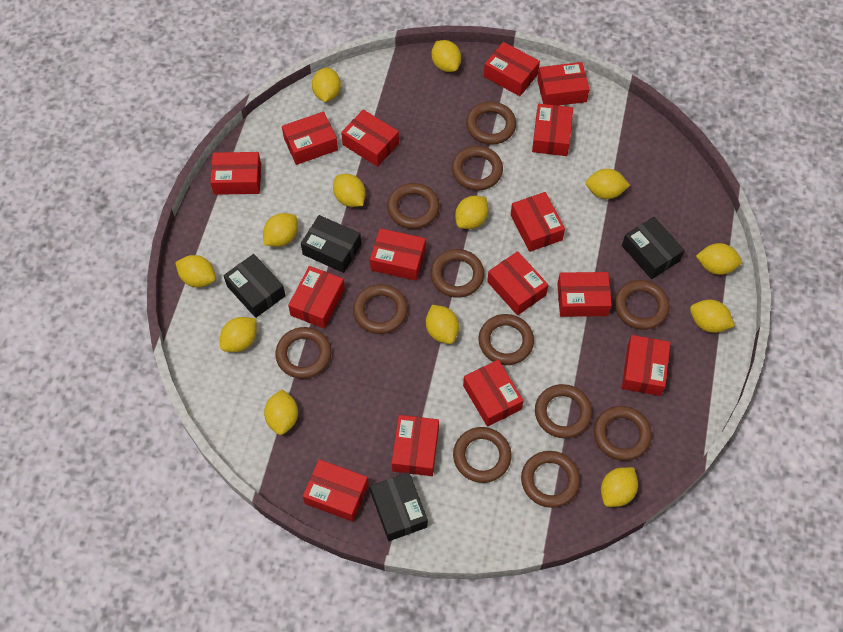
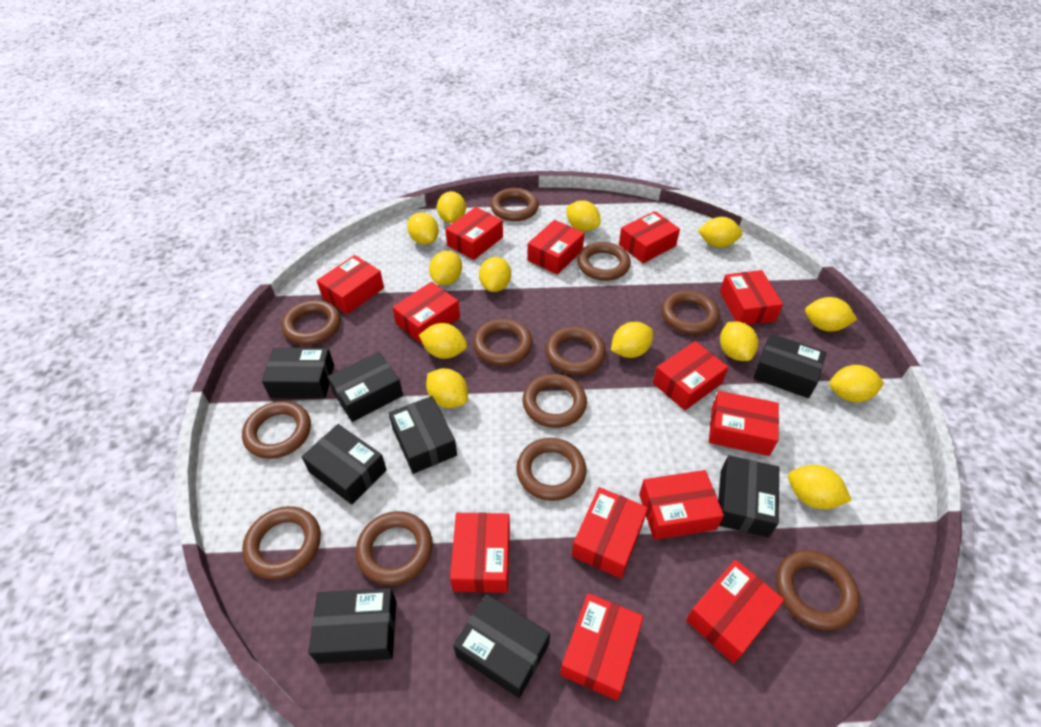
black box: 4 -> 8
red box: 15 -> 13

